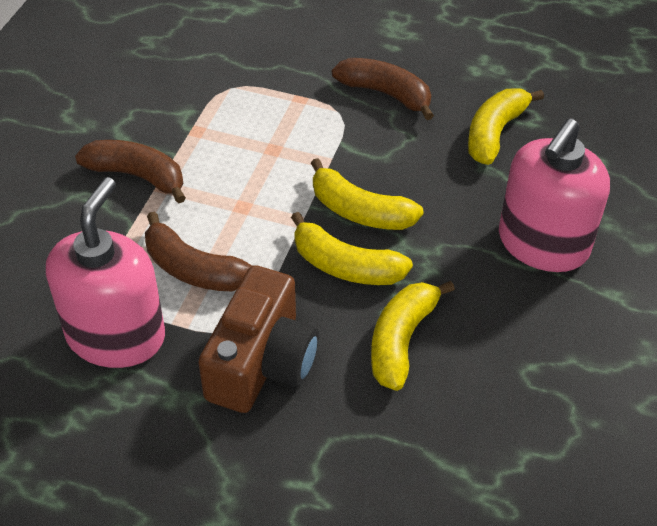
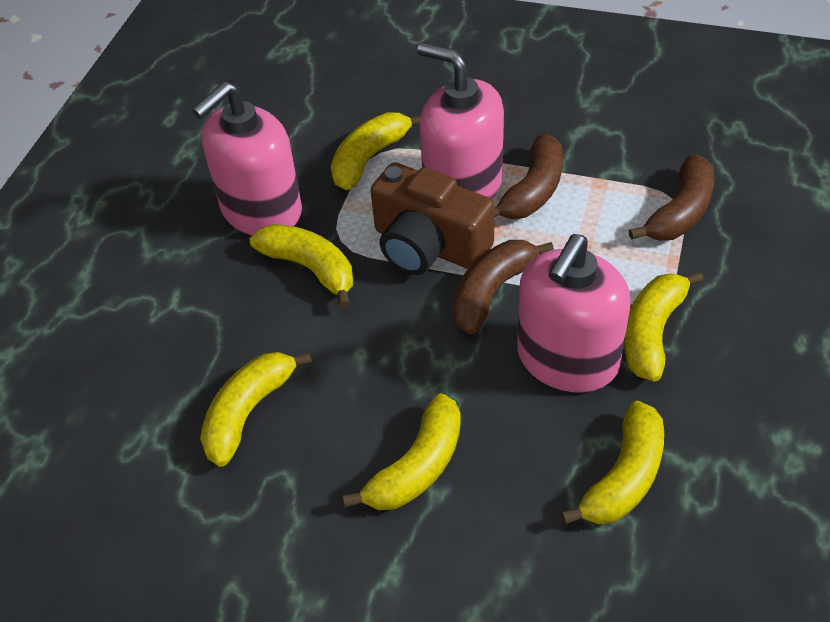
pink soap dispenser: 2 -> 3
yellow banana: 4 -> 6

